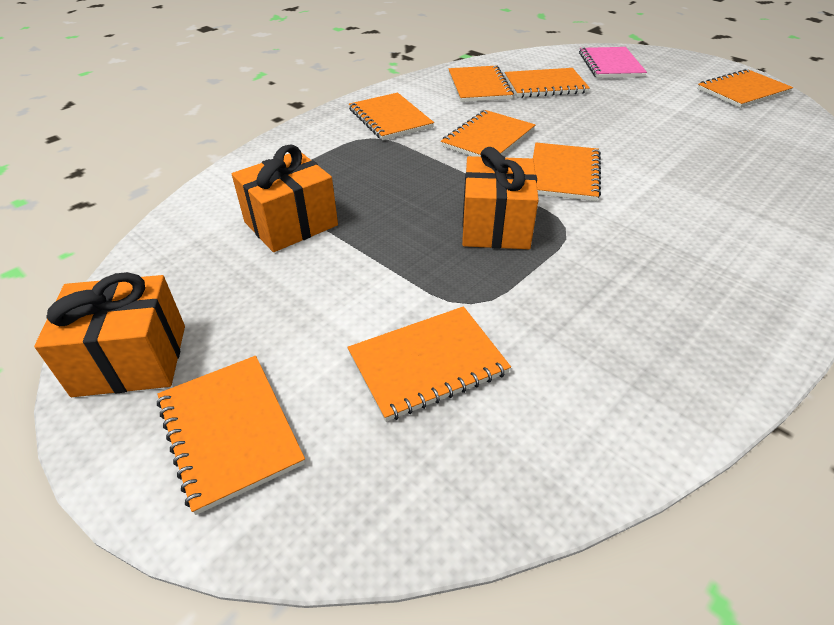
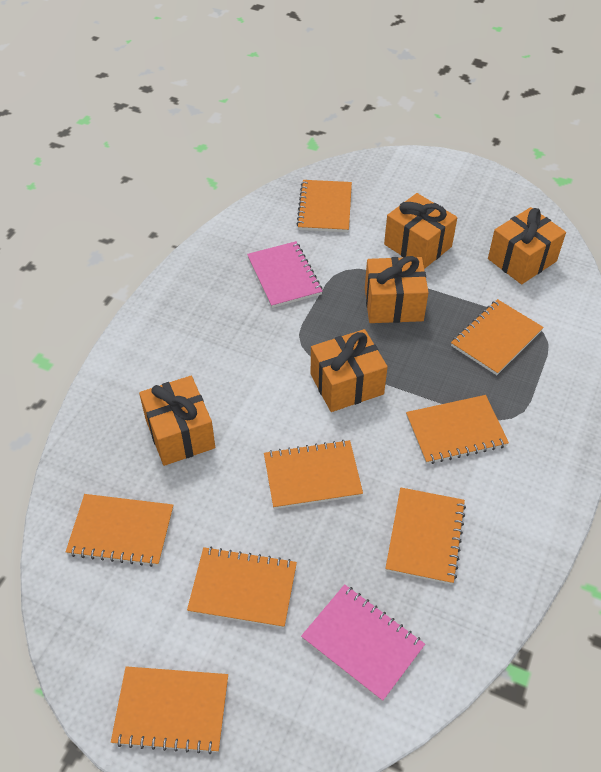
orange gift: 3 -> 5
pink notebook: 1 -> 2

